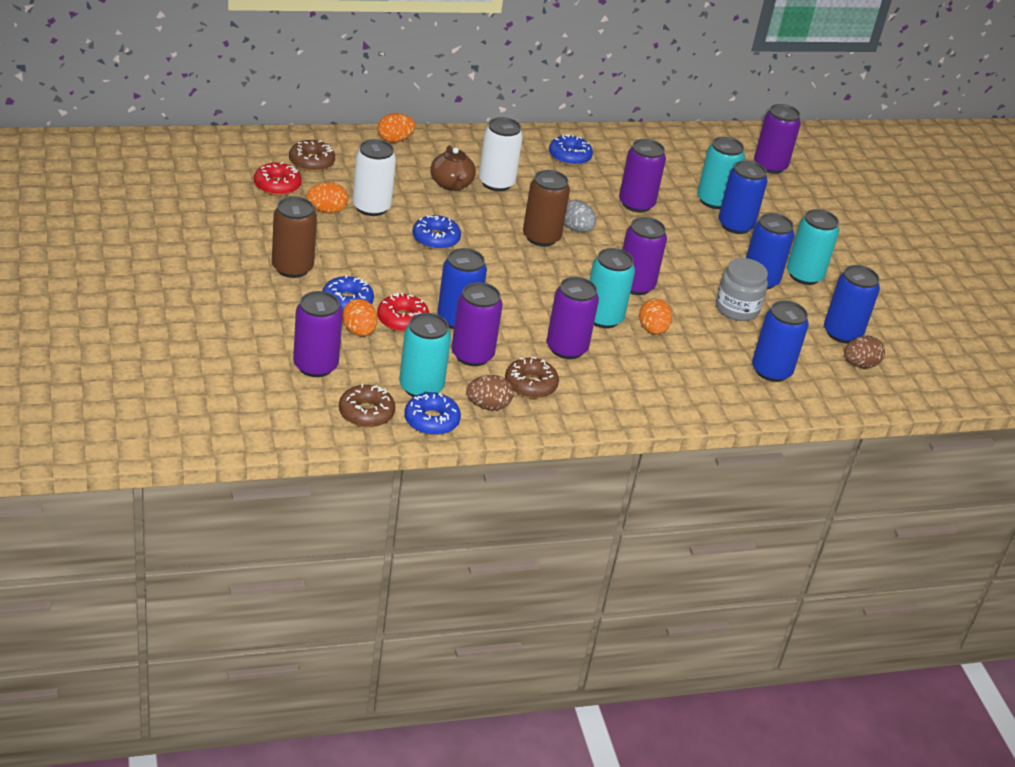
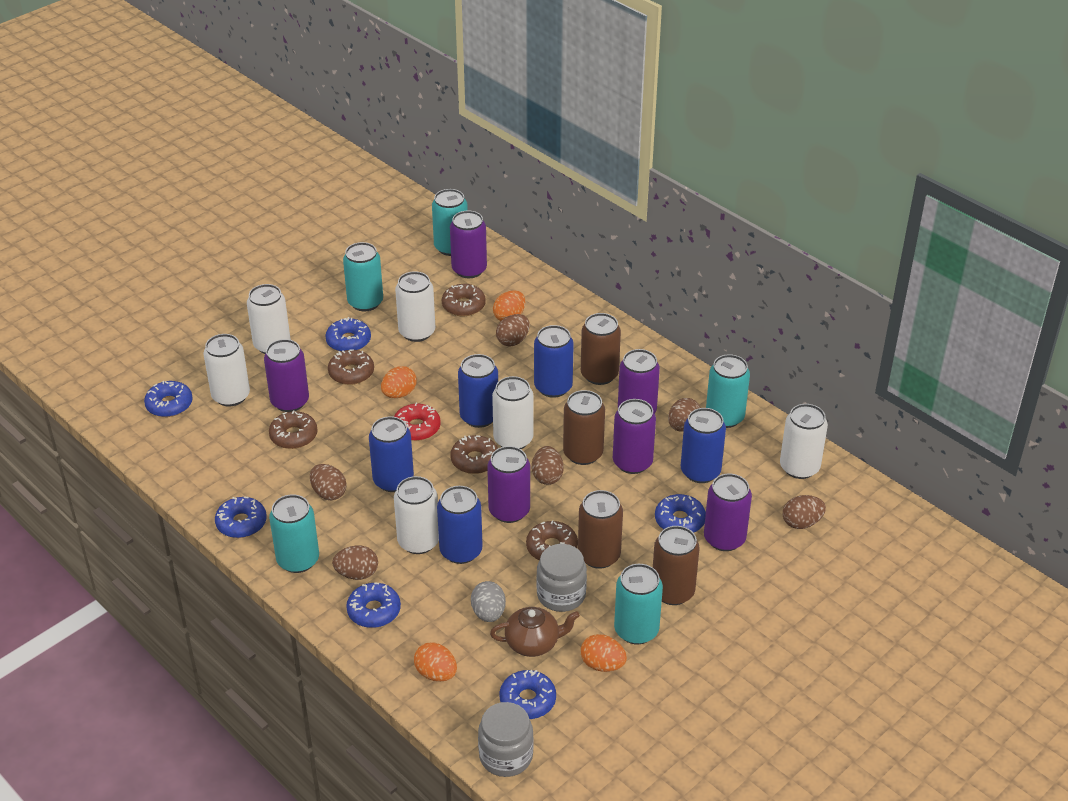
blue donut: 4 -> 6
brown can: 2 -> 4
brown donut: 3 -> 5
brown egg: 2 -> 6
grey jar: 1 -> 2
red donut: 2 -> 1
turquoise can: 4 -> 5
white can: 2 -> 6

